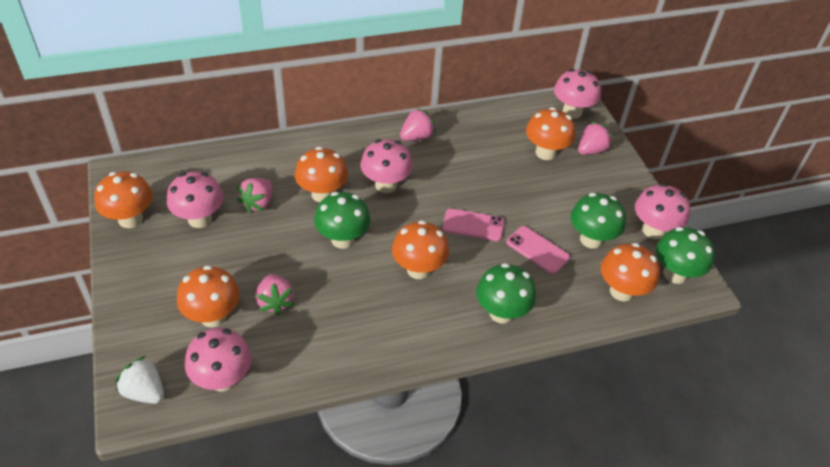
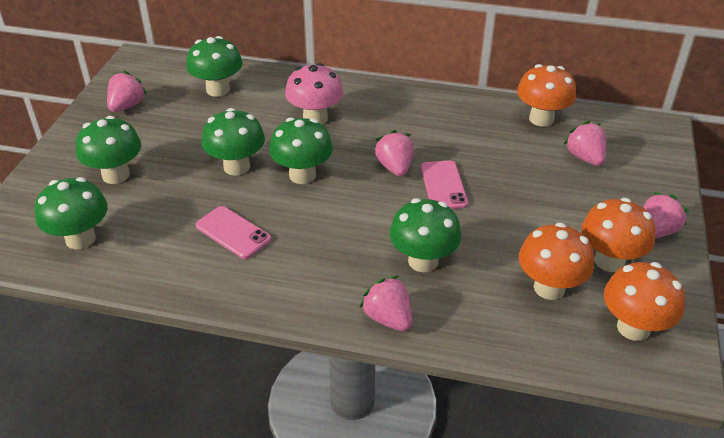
green mushroom: 4 -> 6
orange mushroom: 6 -> 4
pink mushroom: 5 -> 1
pink strawberry: 4 -> 5
white strawberry: 1 -> 0

